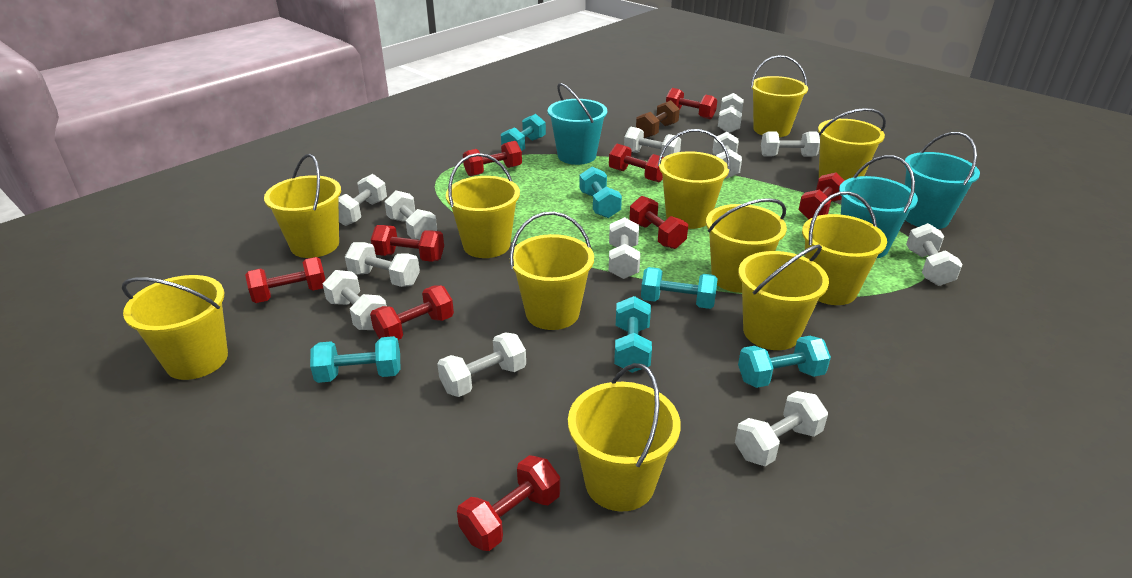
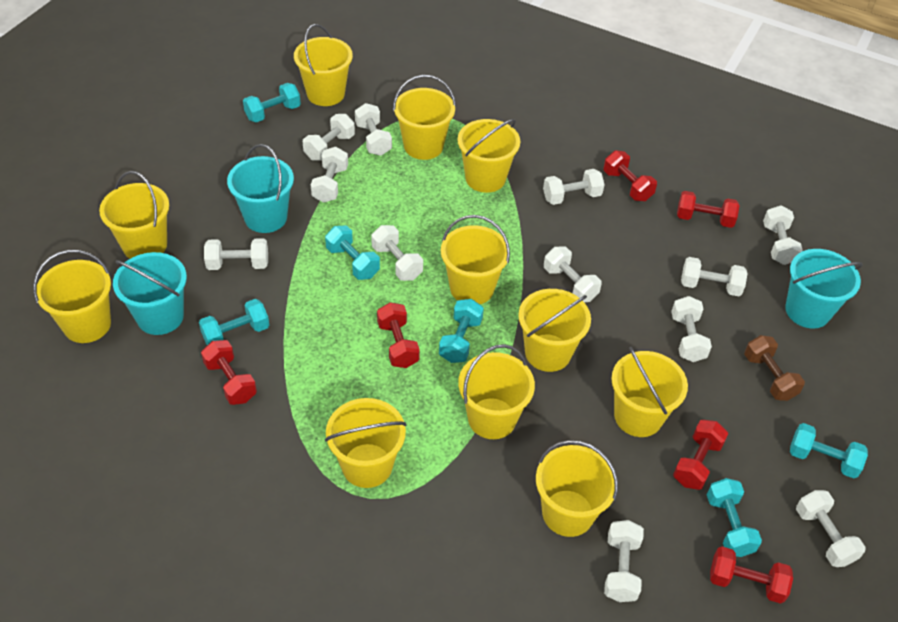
red dumbbell: 9 -> 6

